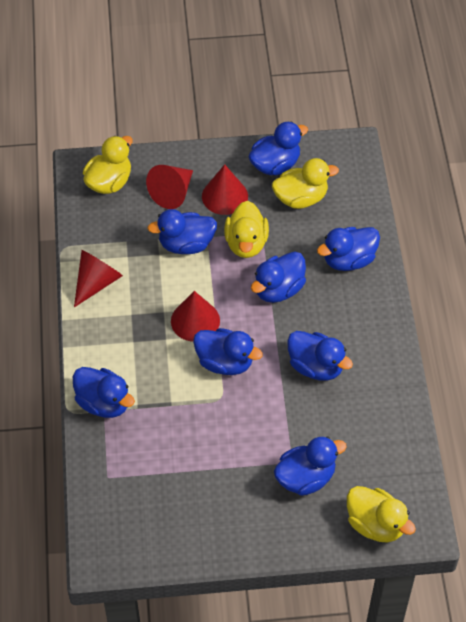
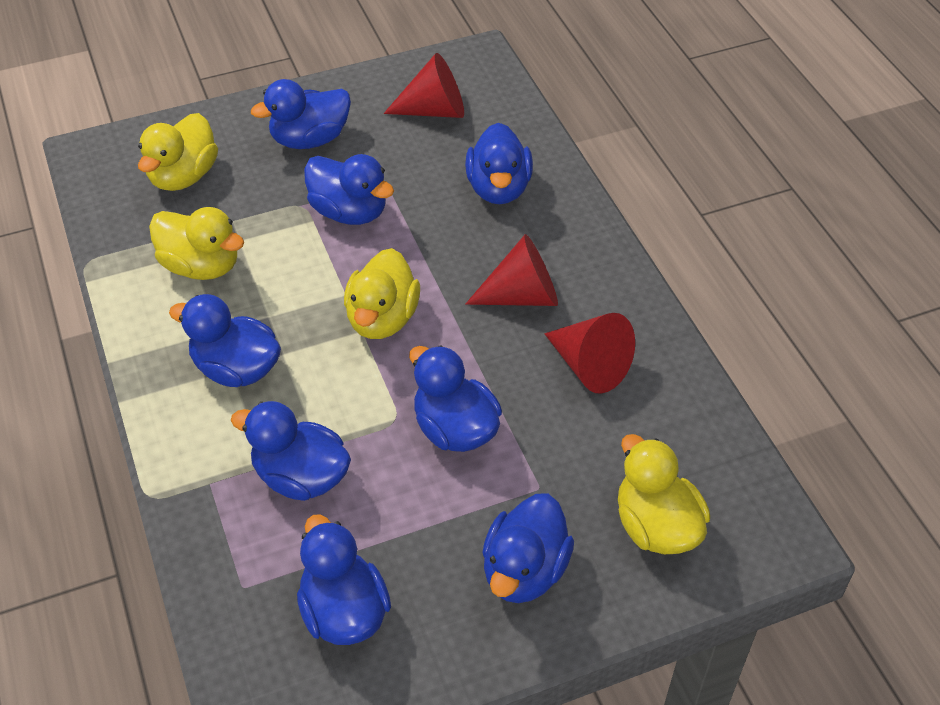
red cone: 4 -> 3

